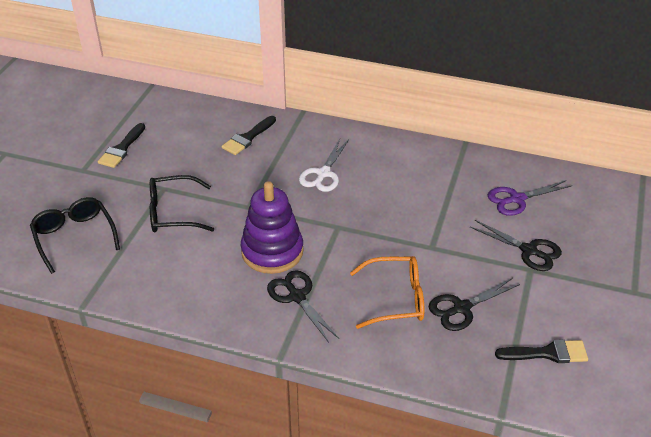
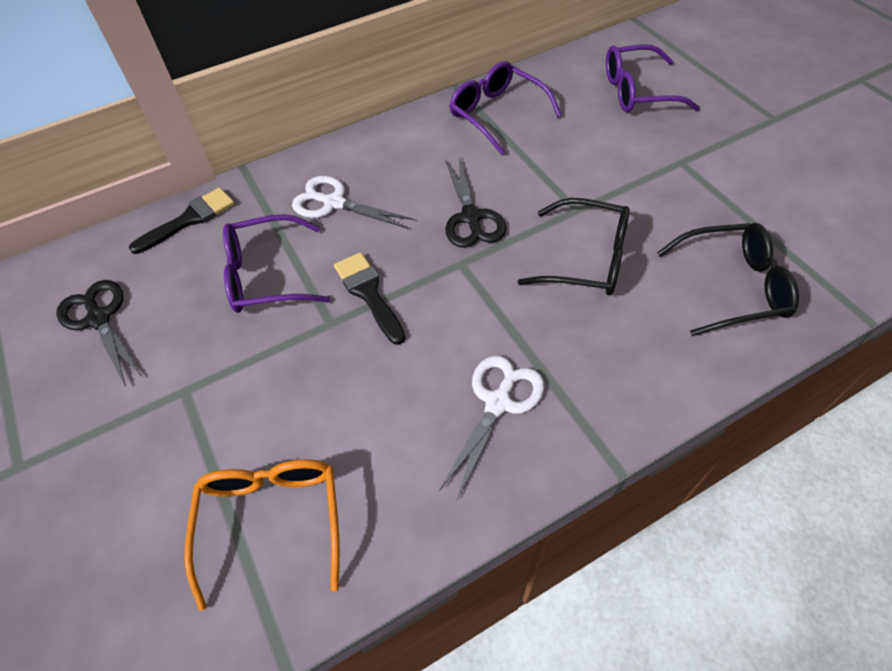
black brush: 3 -> 2
black scissors: 3 -> 2
purple glasses: 0 -> 3
purple scissors: 1 -> 0
purple stacking toy: 1 -> 0
white scissors: 1 -> 2

